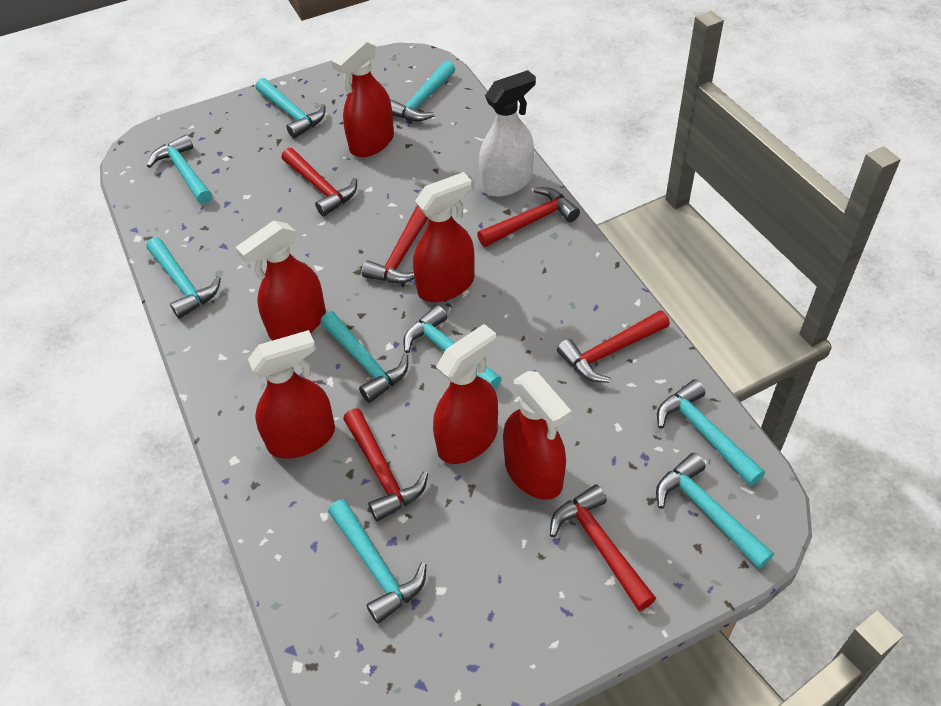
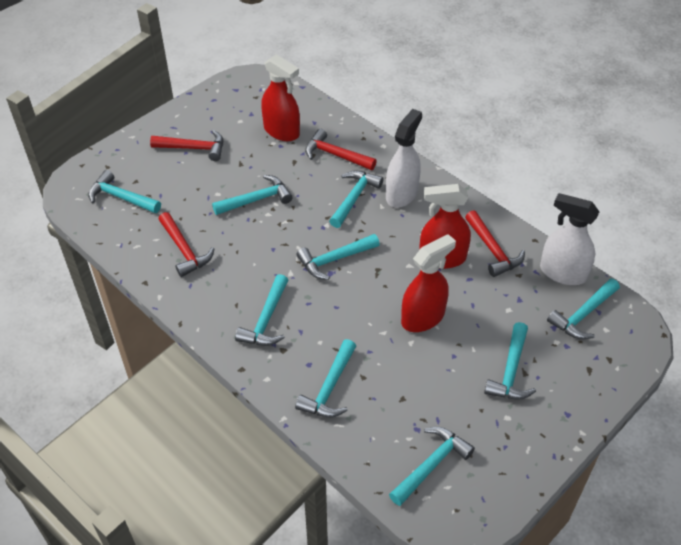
red hammer: 6 -> 4
red spray bottle: 6 -> 3
white spray bottle: 1 -> 2

